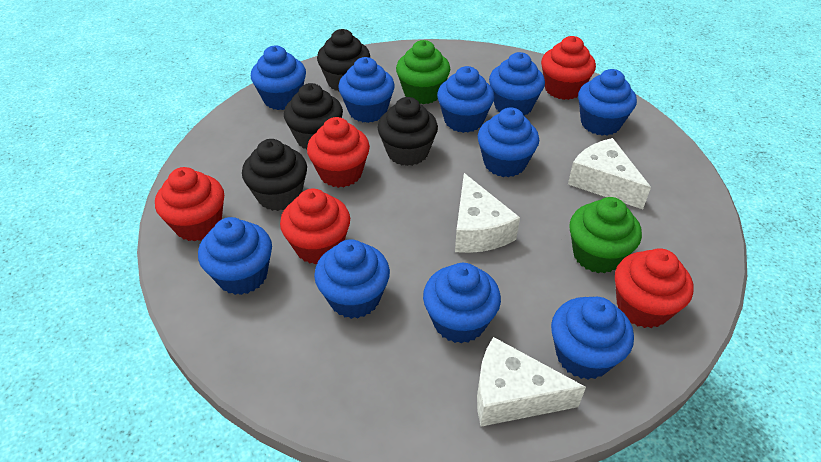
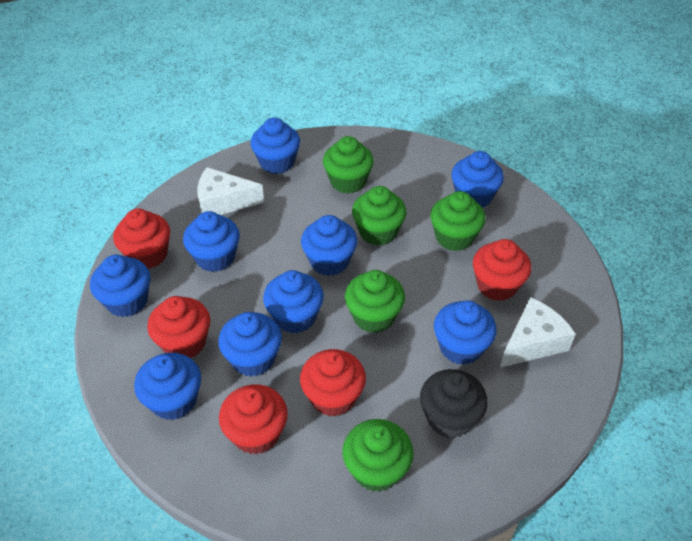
black cupcake: 4 -> 1
blue cupcake: 10 -> 9
green cupcake: 2 -> 5
white cheese: 3 -> 2

